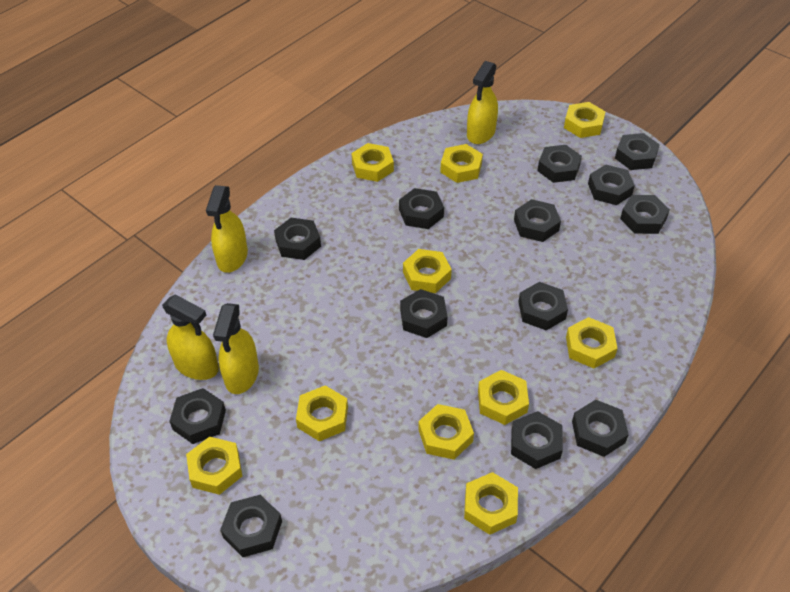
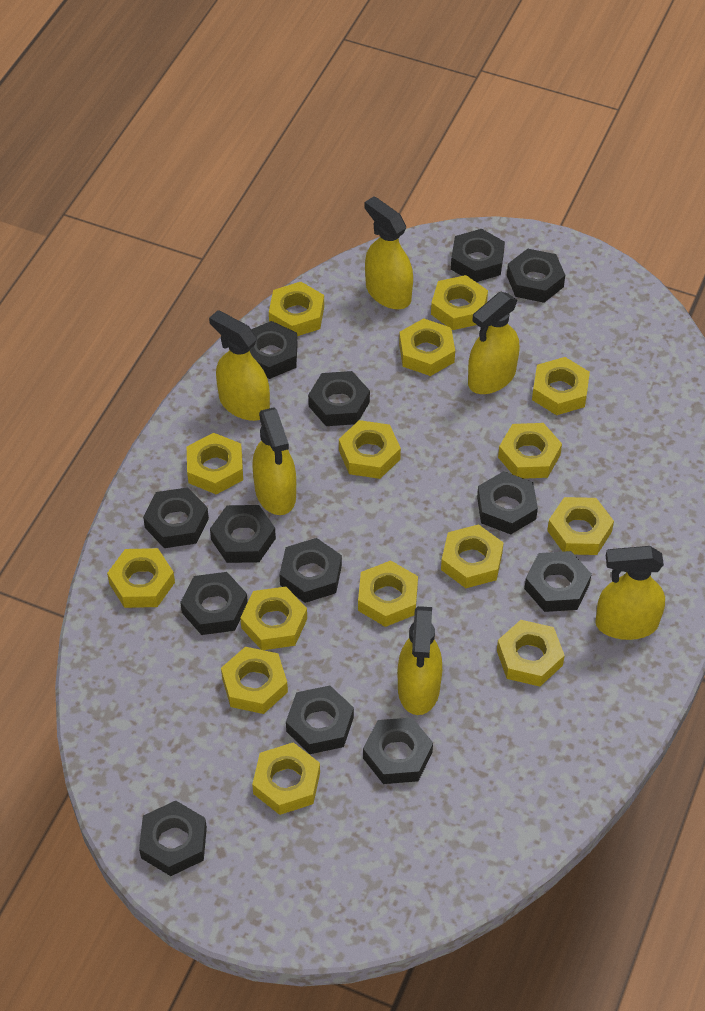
yellow nut: 10 -> 15
yellow spray bottle: 4 -> 6

